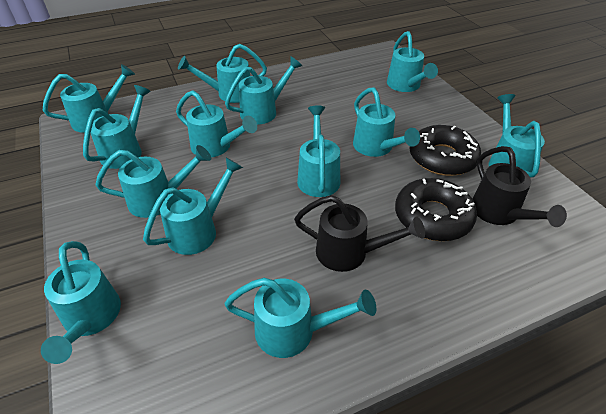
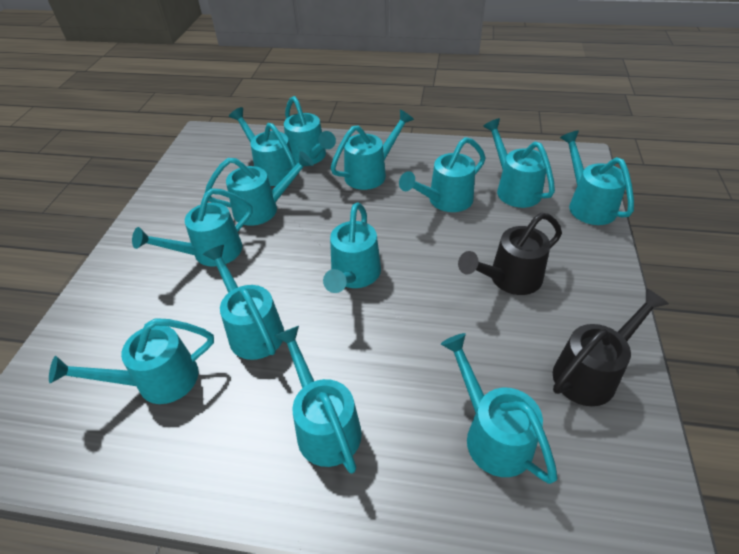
black donut: 2 -> 0

